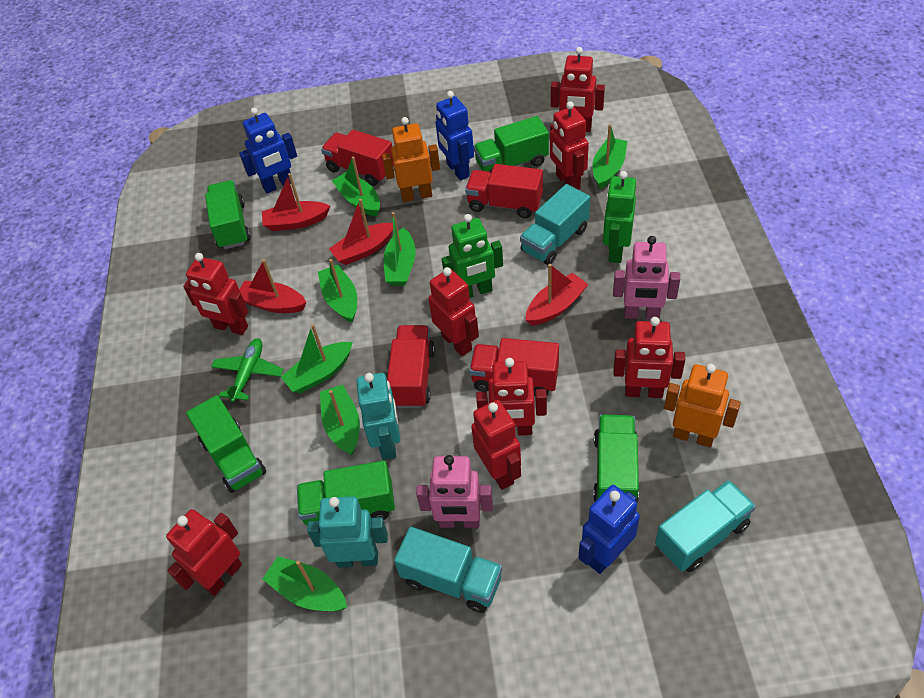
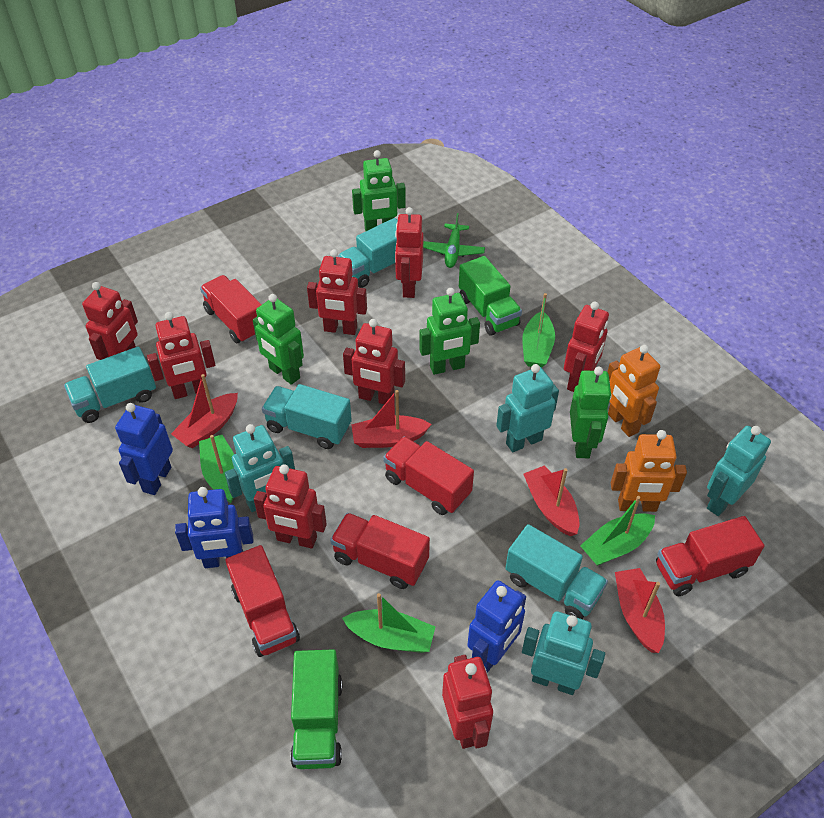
green boat: 7 -> 4
green robot: 2 -> 4
green truck: 5 -> 2
pink robot: 2 -> 0
red truck: 4 -> 5
turquoise robot: 2 -> 4
turquoise truck: 3 -> 4

